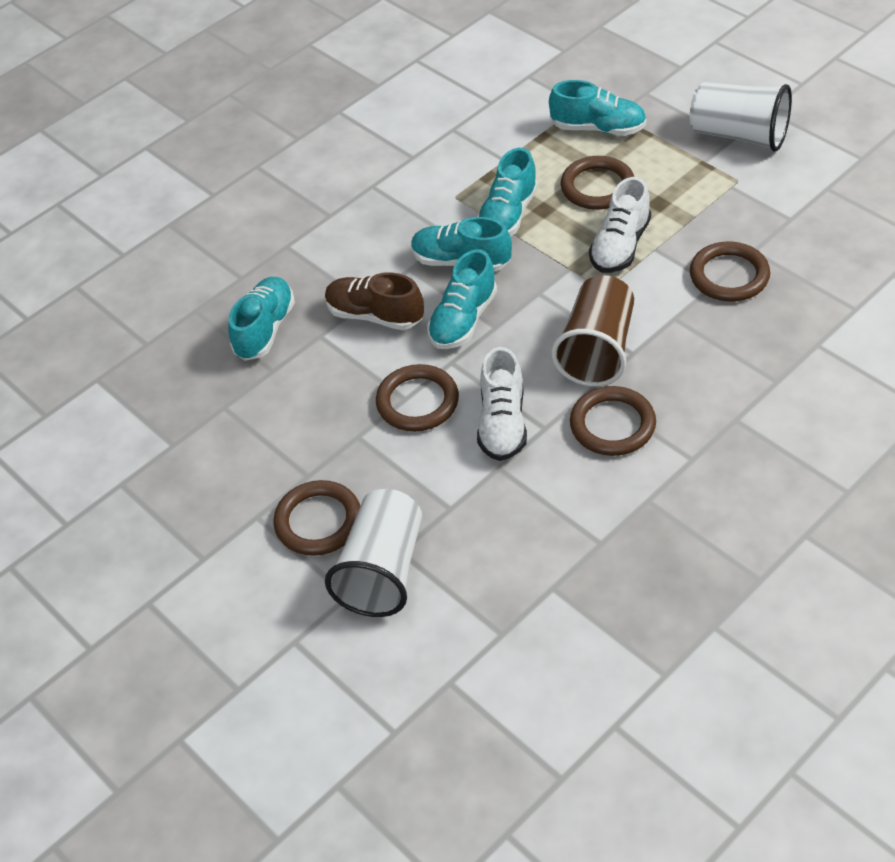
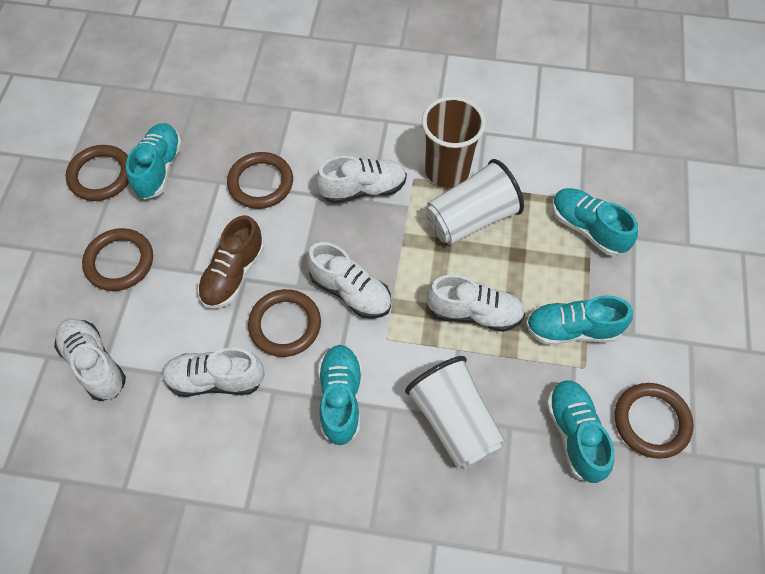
white shoe: 2 -> 5

